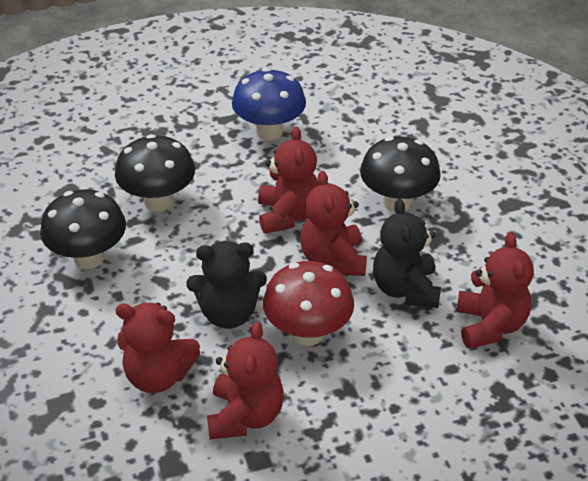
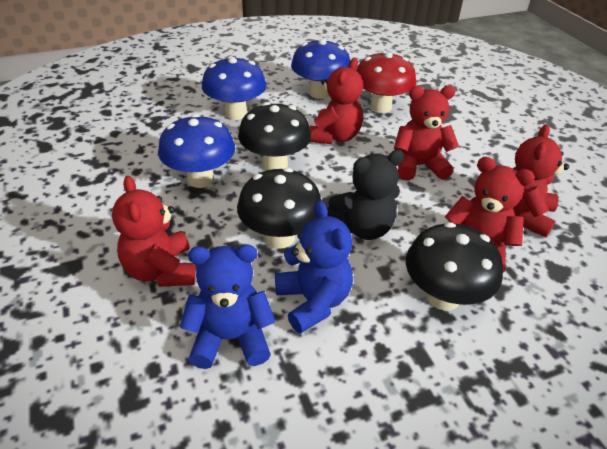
black teddy bear: 2 -> 1
blue mushroom: 1 -> 3
blue teddy bear: 0 -> 2

